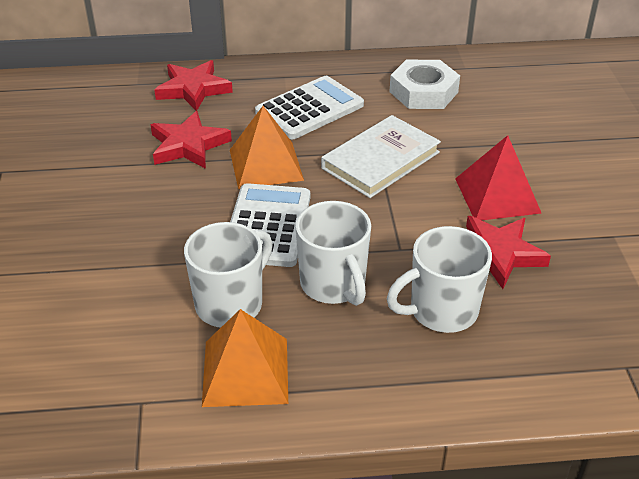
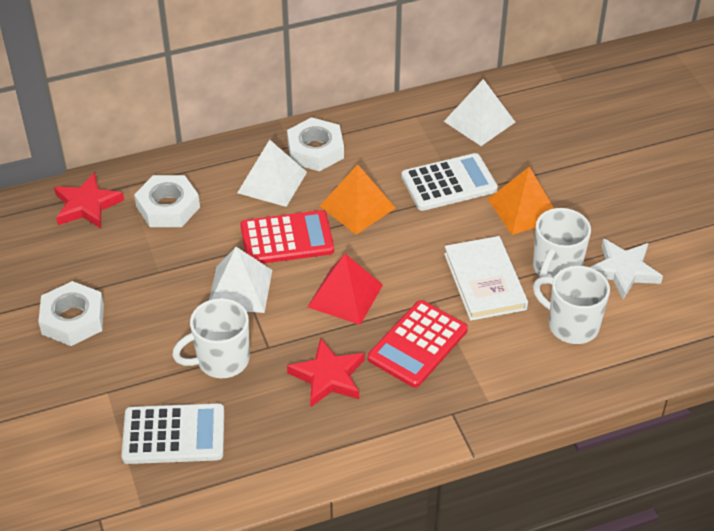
red calculator: 0 -> 2
red star: 3 -> 2
white nut: 1 -> 3
white pyramid: 0 -> 3
white star: 0 -> 1

